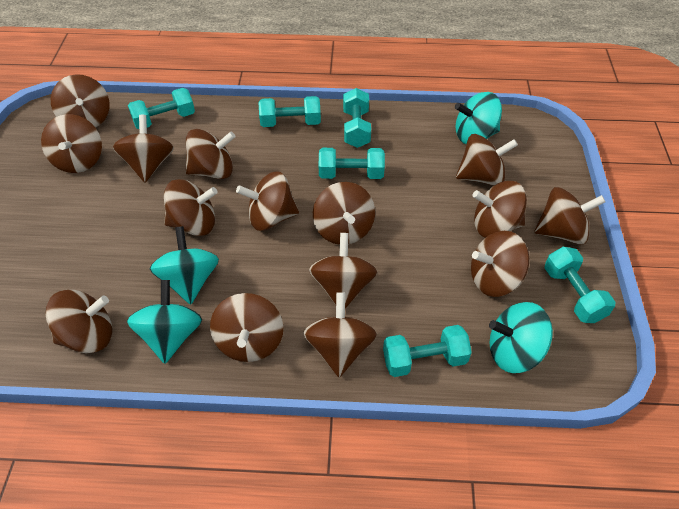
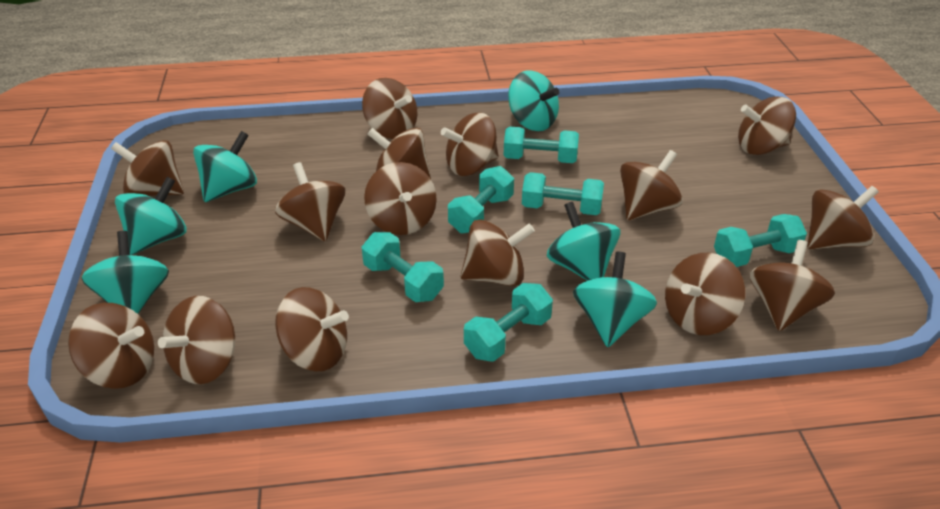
turquoise spinning top: 4 -> 6

